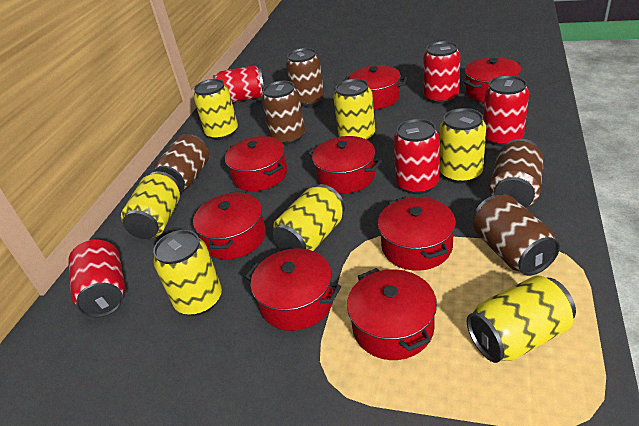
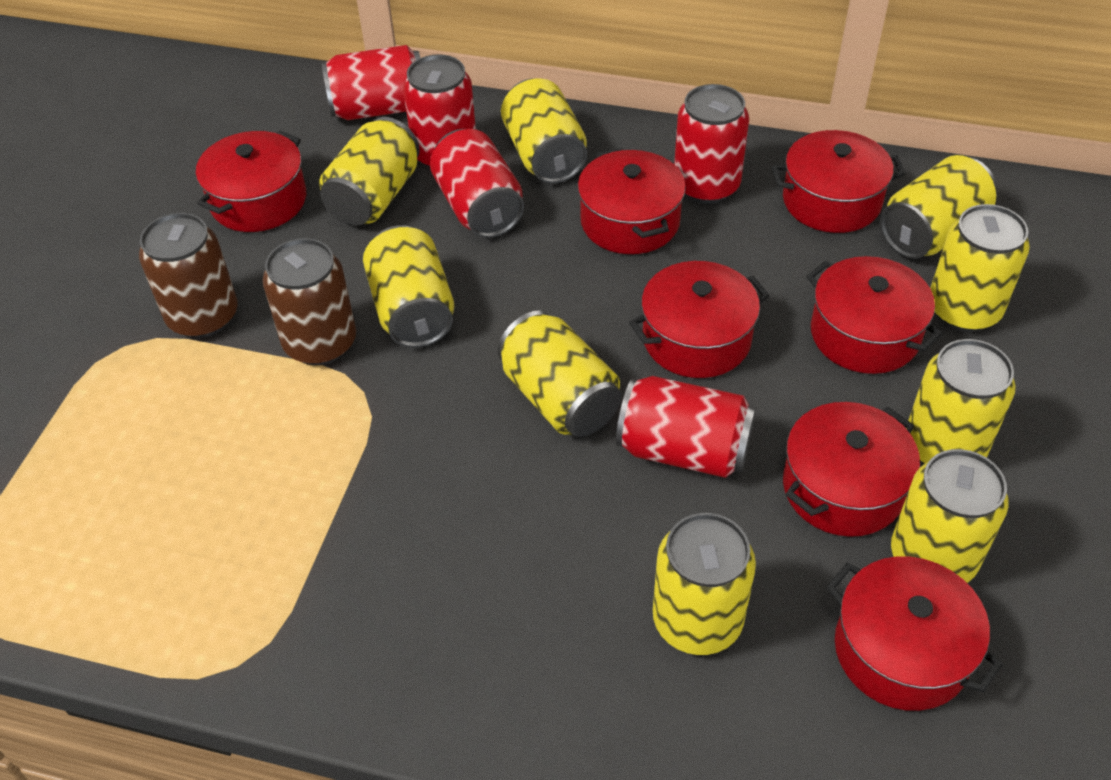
brown can: 5 -> 2
red pot: 8 -> 7
yellow can: 7 -> 9

